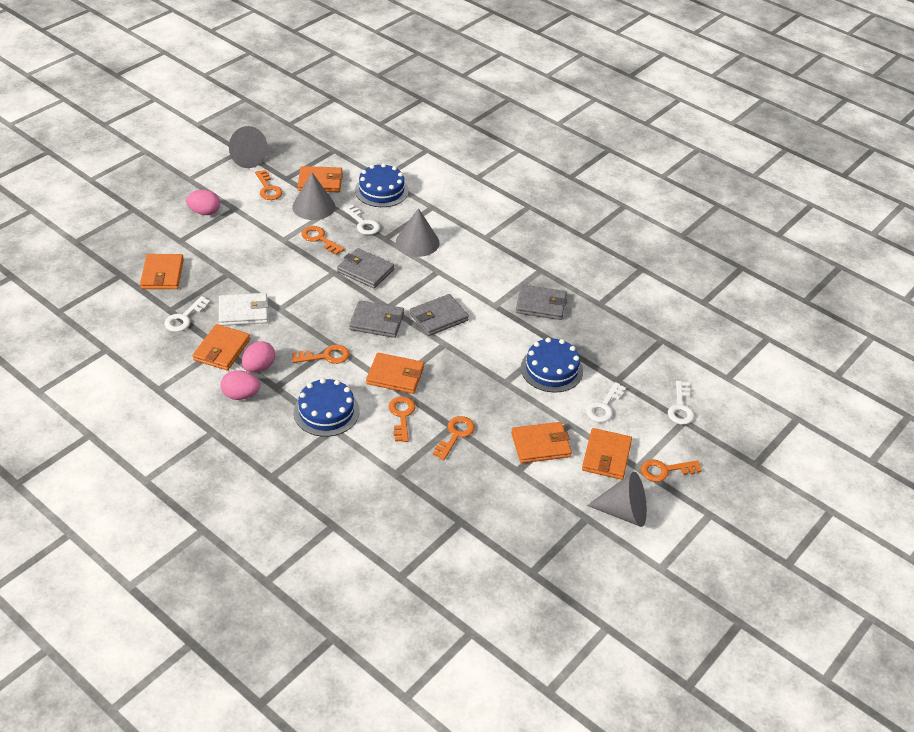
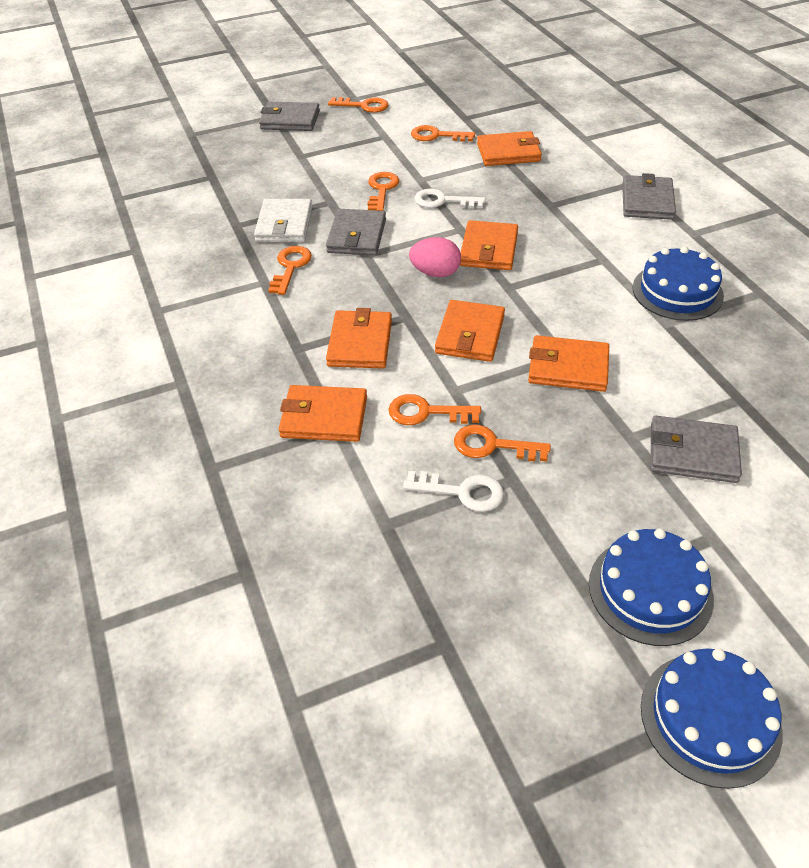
grey cone: 4 -> 0
pink egg: 3 -> 1
white key: 4 -> 2

